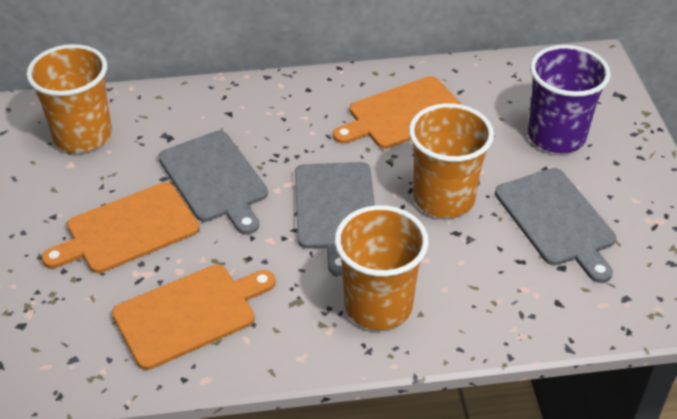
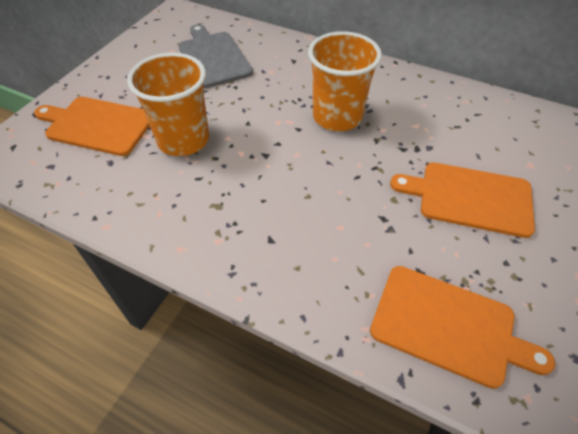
grey cutting board: 3 -> 1
orange cup: 3 -> 2
purple cup: 1 -> 0

